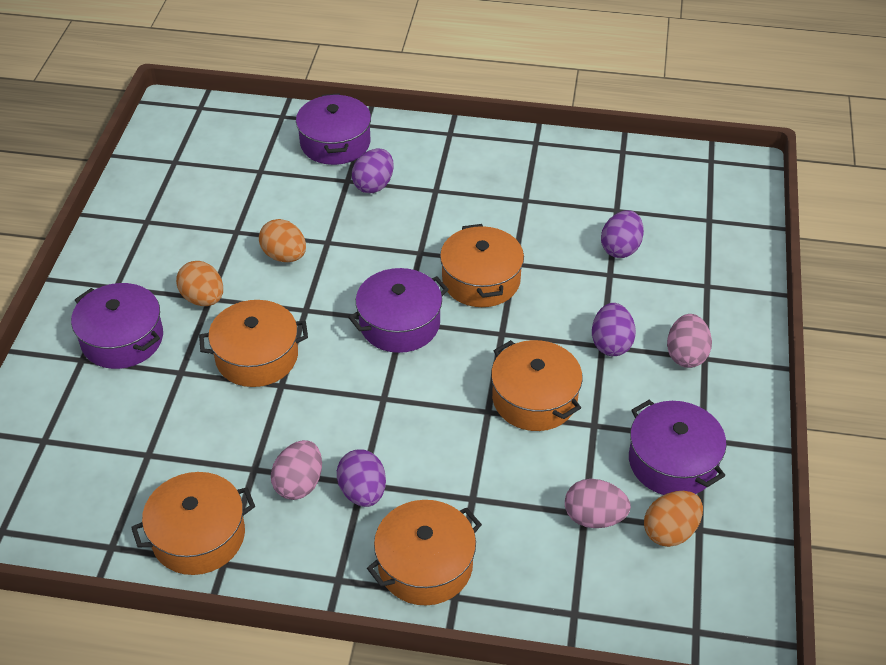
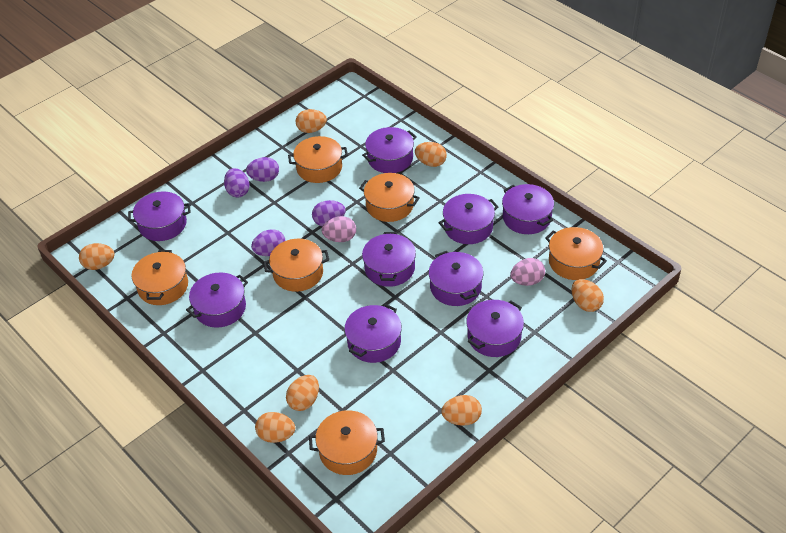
orange egg: 3 -> 7
orange pot: 5 -> 6
pink egg: 3 -> 2
purple pot: 4 -> 9

